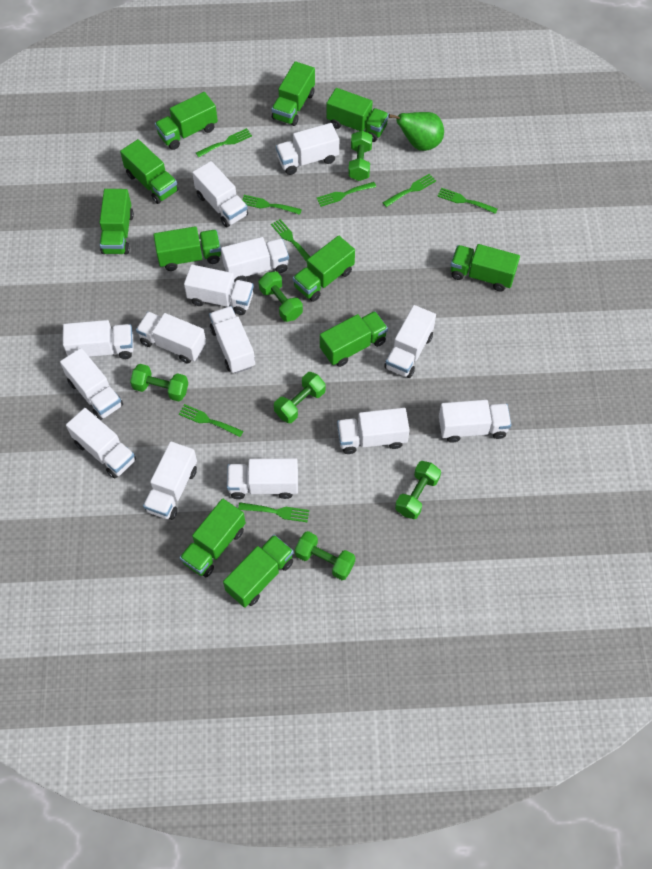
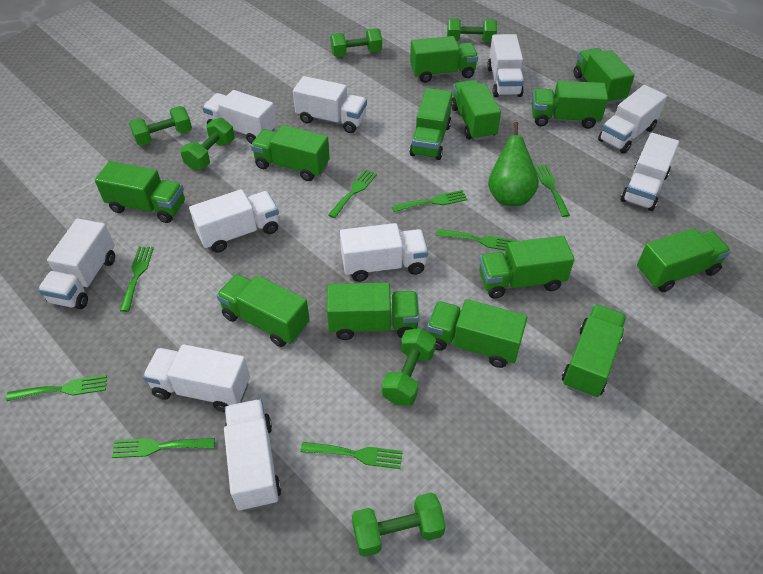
green truck: 11 -> 13
white truck: 14 -> 10

